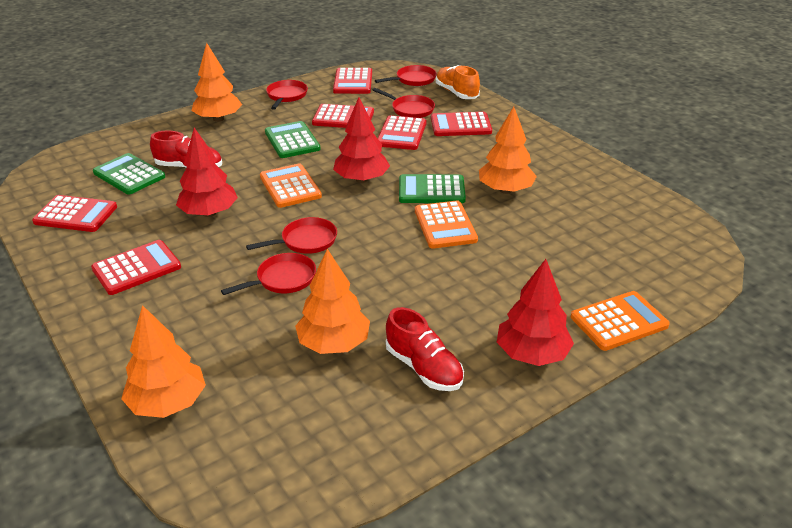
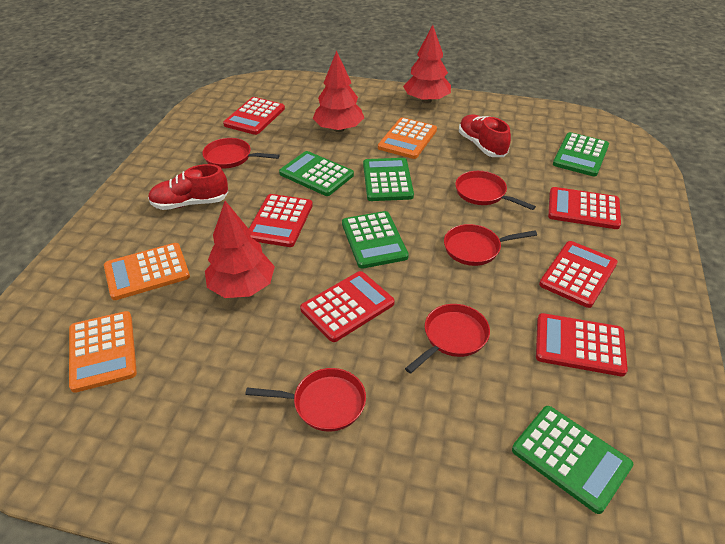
green calculator: 3 -> 5
orange shoe: 1 -> 0
orange tree: 4 -> 0

